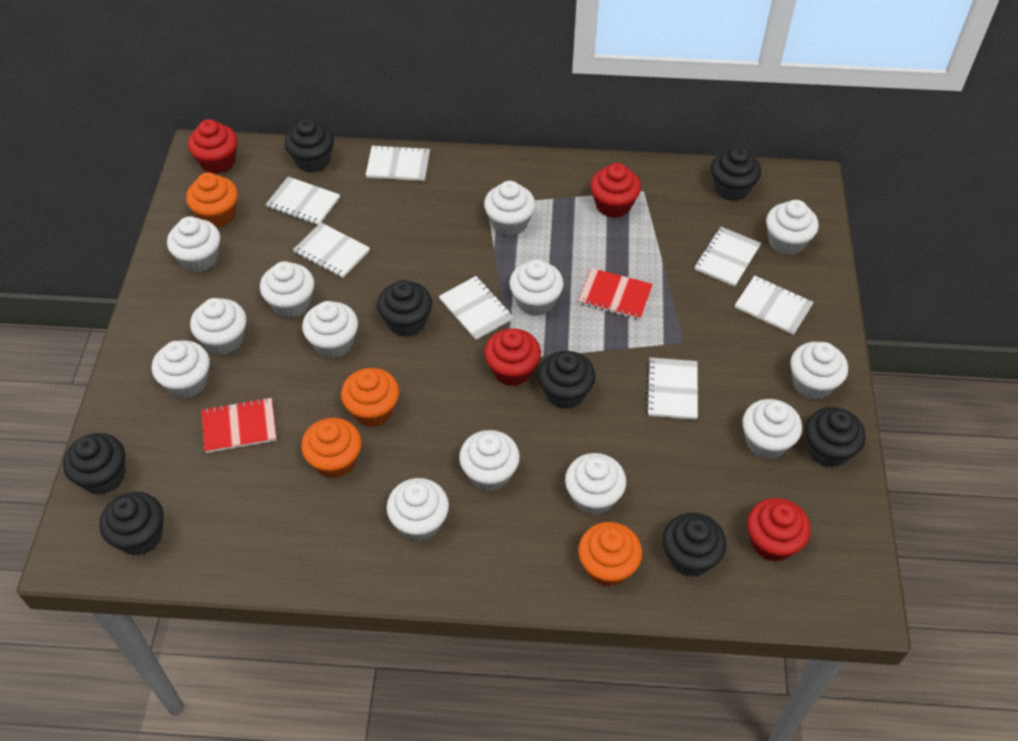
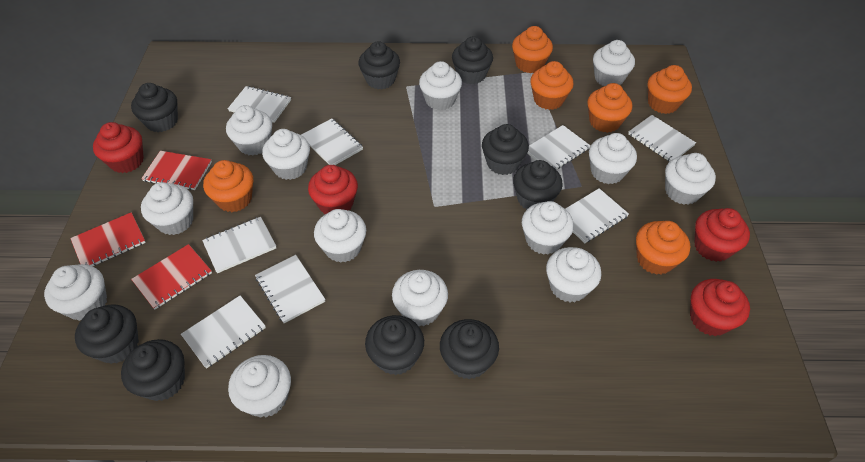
black cupcake: 8 -> 9
orange cupcake: 4 -> 6
red notebook: 2 -> 3
white notebook: 7 -> 8

